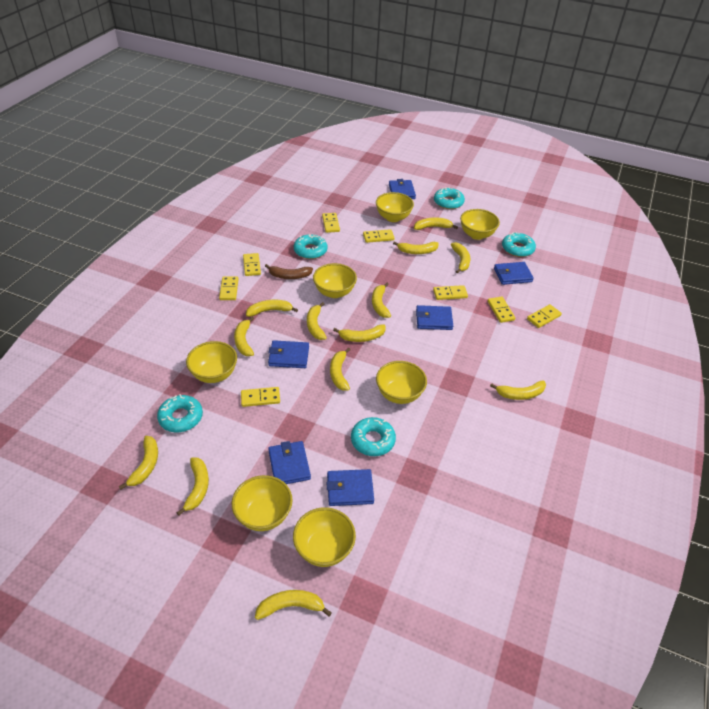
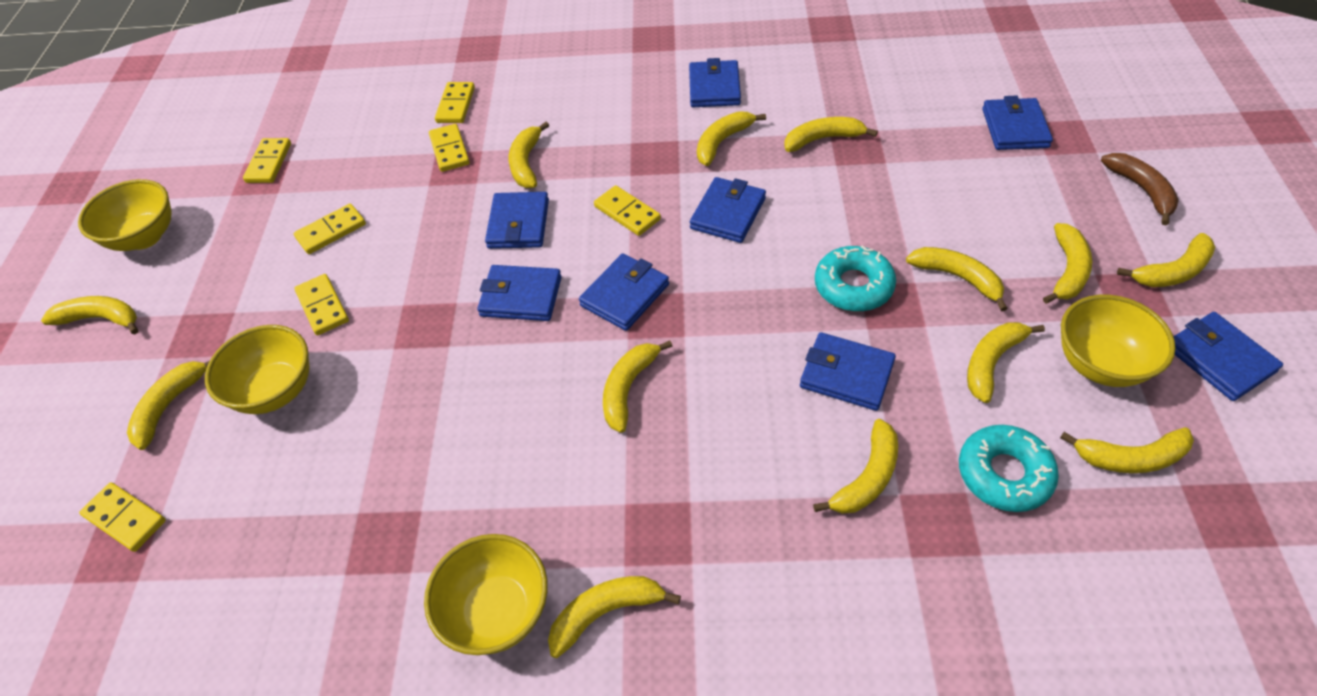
blue wallet: 6 -> 8
turquoise donut: 5 -> 2
yellow bowl: 7 -> 4
yellow domino: 8 -> 7

